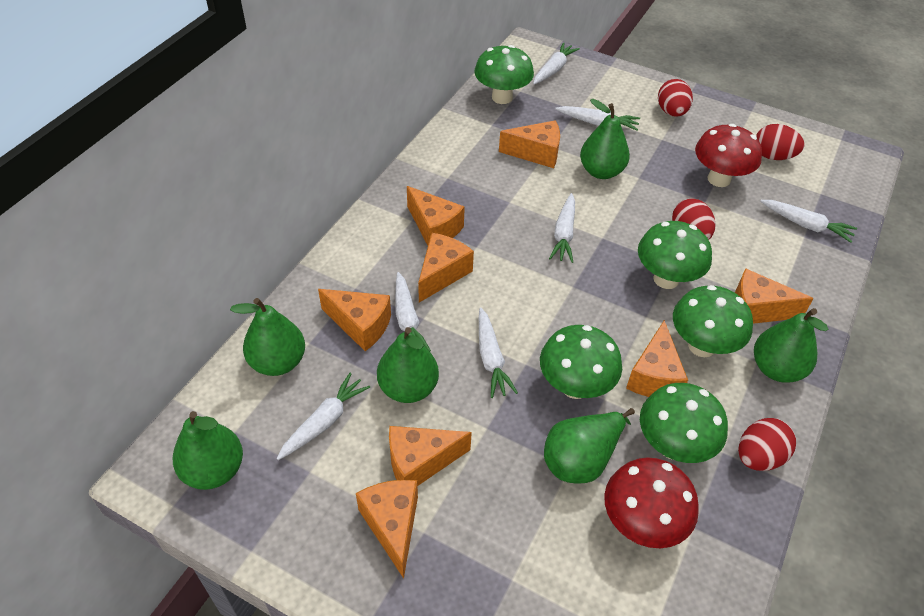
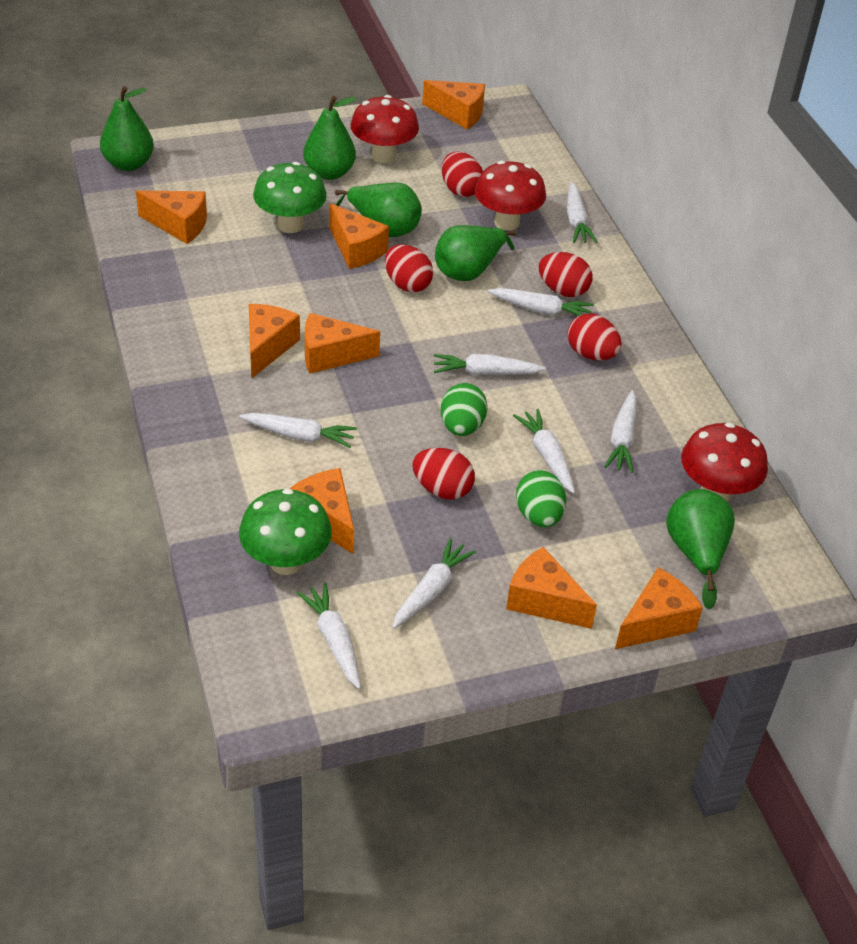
green egg: 0 -> 2
green mushroom: 5 -> 2
green pear: 6 -> 5
red egg: 4 -> 5
red mushroom: 2 -> 3
white carrot: 7 -> 8

